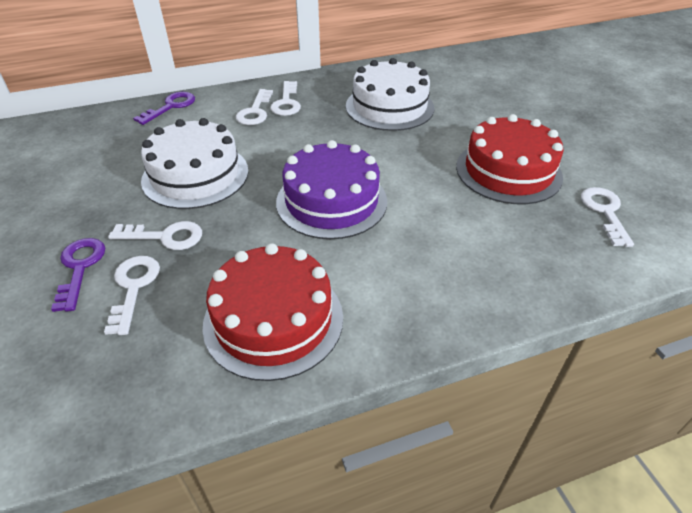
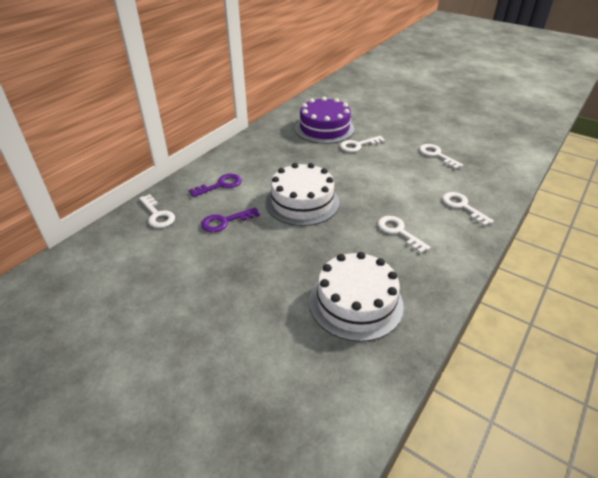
red cake: 2 -> 0

